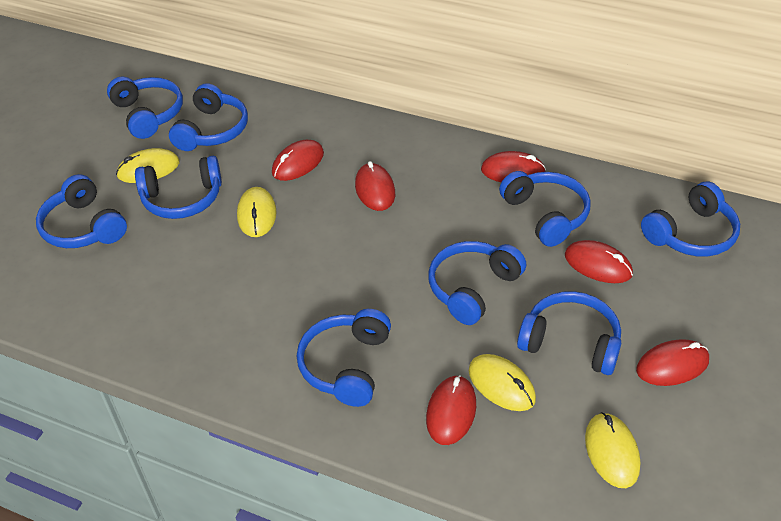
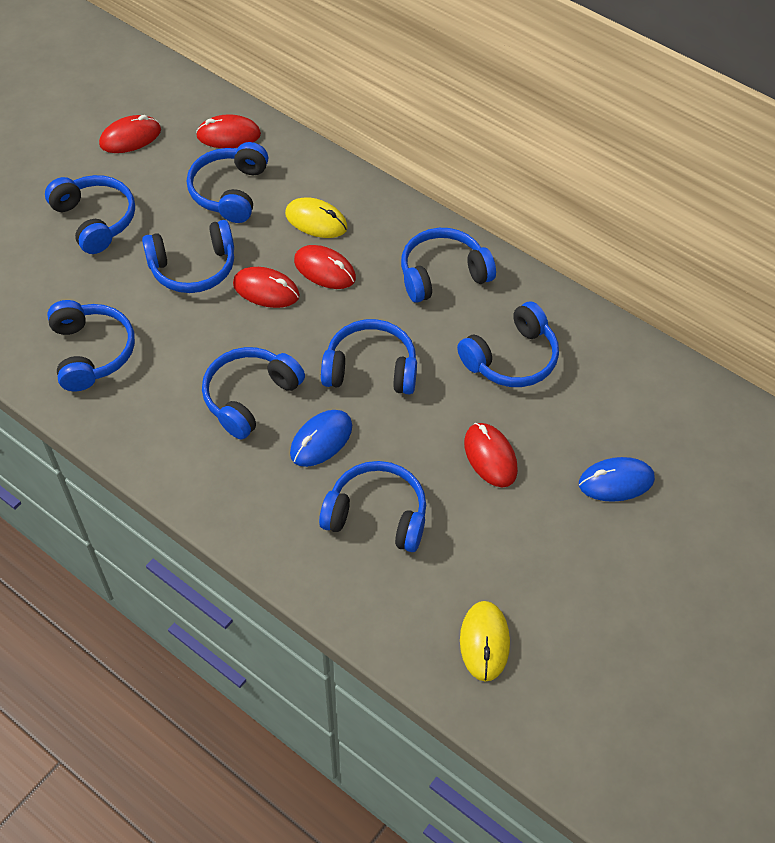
blue mouse: 0 -> 2
red mouse: 6 -> 5
yellow mouse: 4 -> 2

